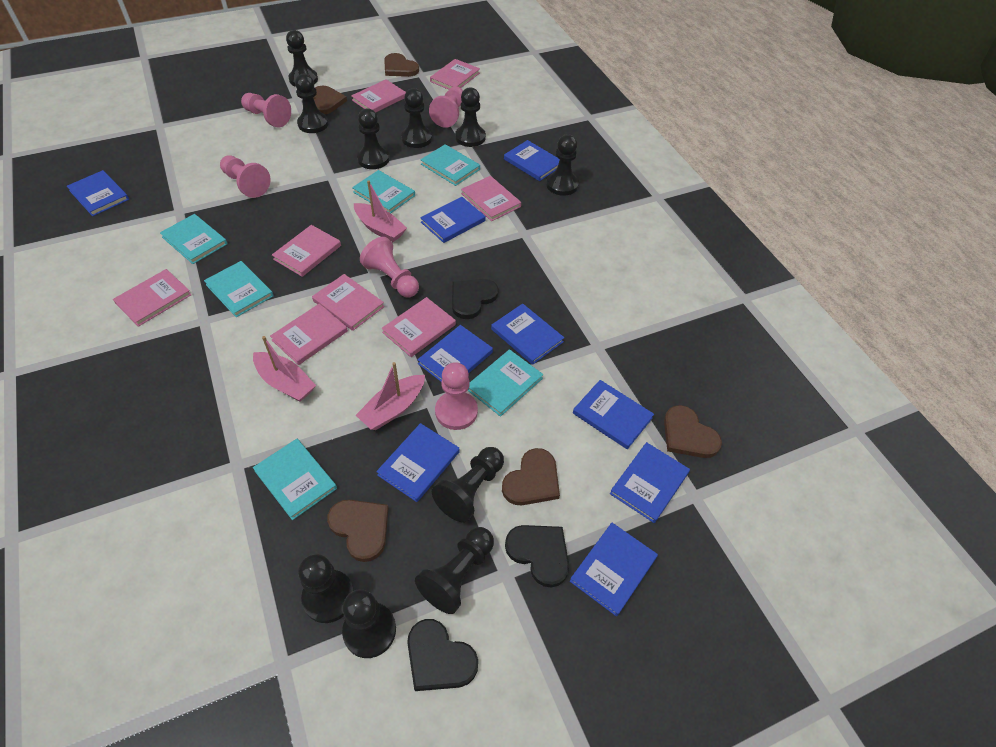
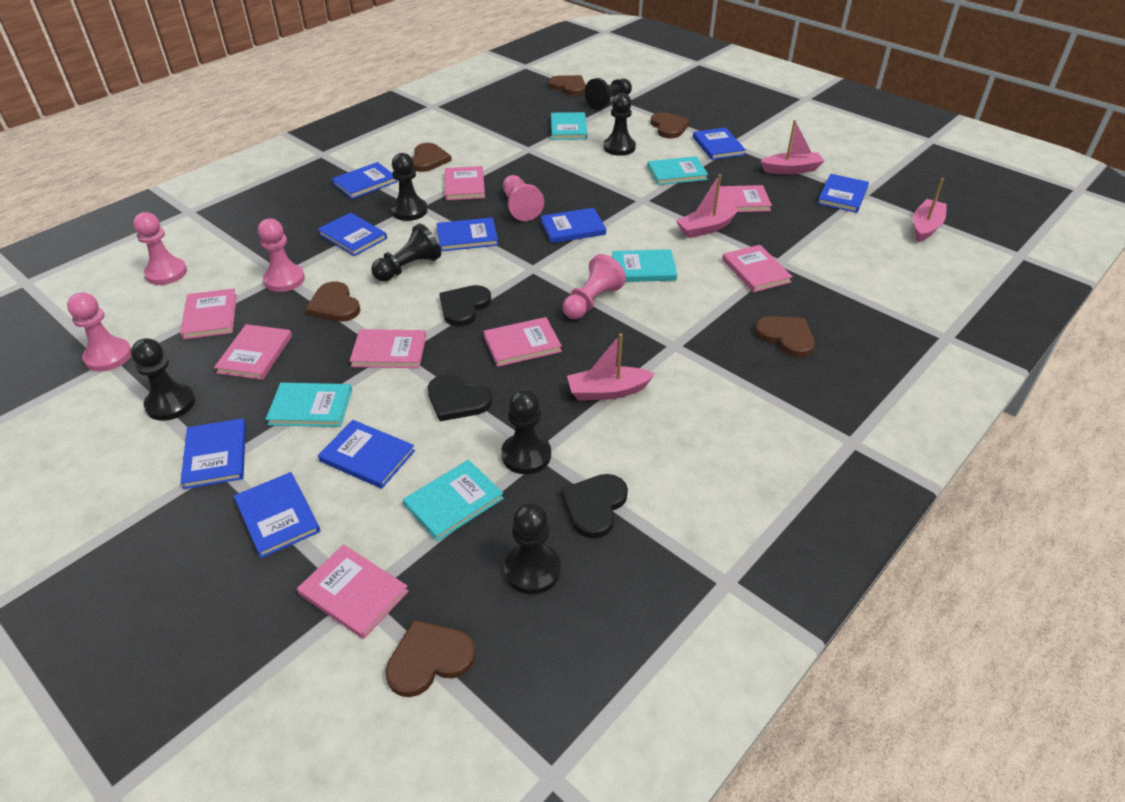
black pawn: 10 -> 7
brown heart: 5 -> 6
pink boat: 3 -> 4
turquoise book: 6 -> 5

